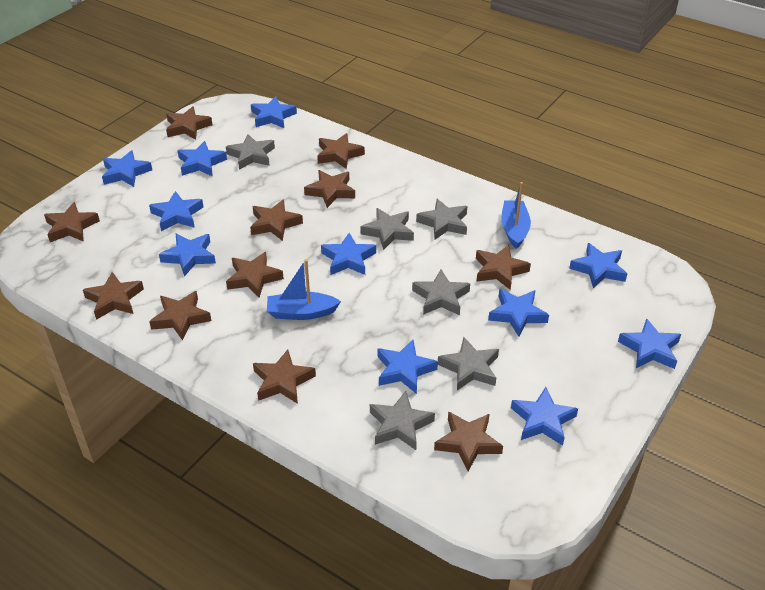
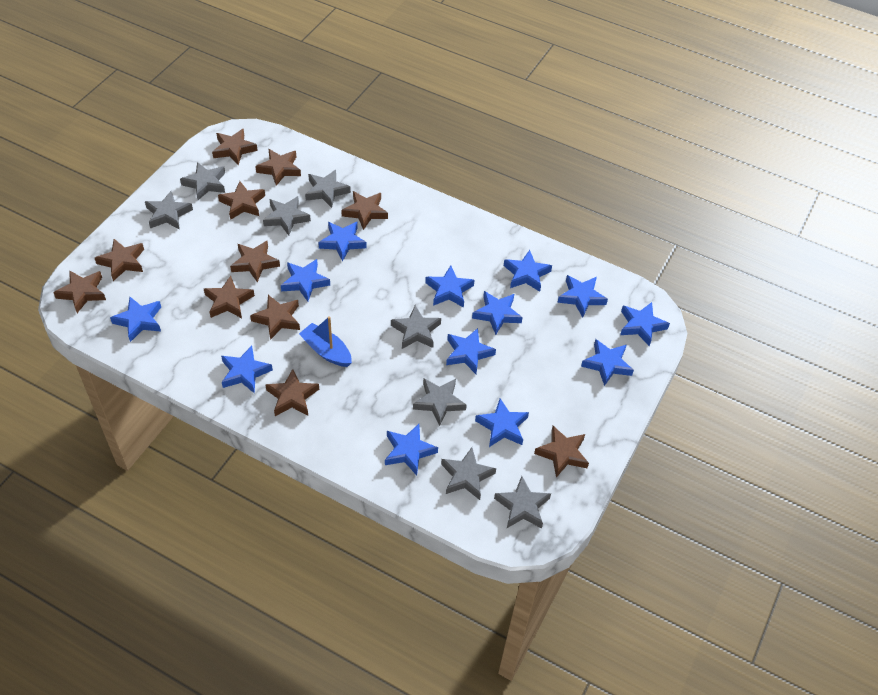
blue boat: 2 -> 1
blue star: 11 -> 13
grey star: 6 -> 8

